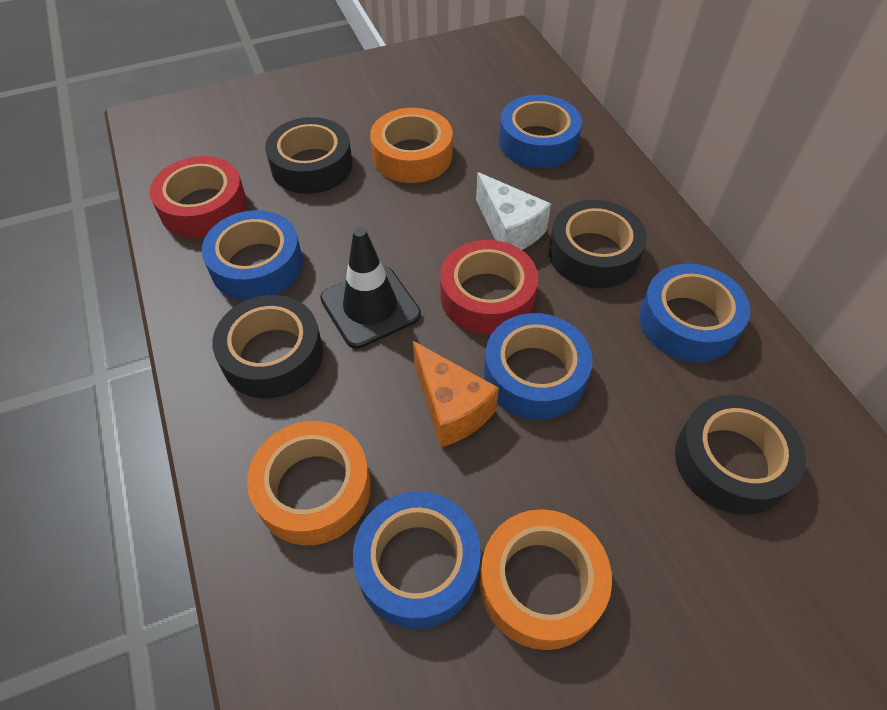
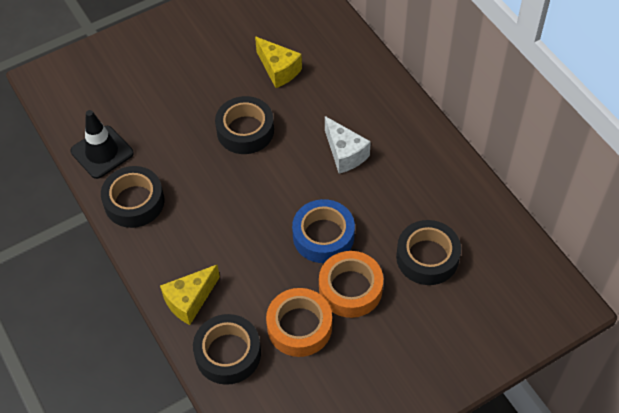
blue tape: 5 -> 1
orange cheese: 1 -> 0
orange tape: 3 -> 2
red tape: 2 -> 0
yellow cheese: 0 -> 2

